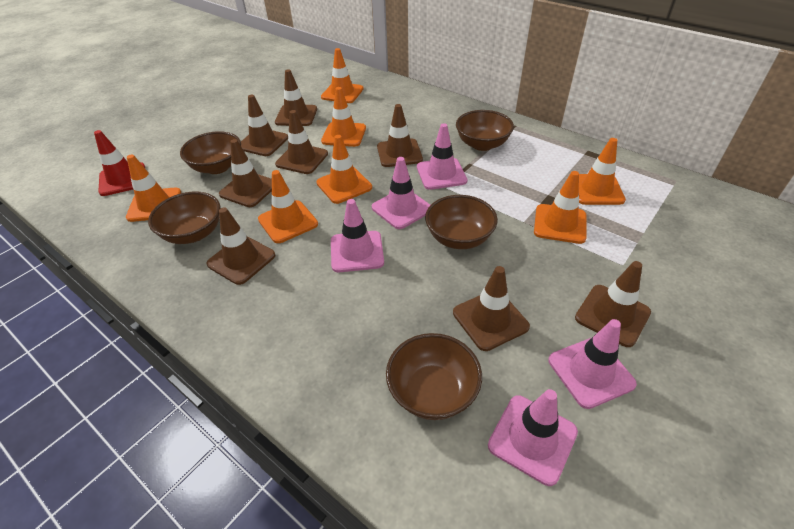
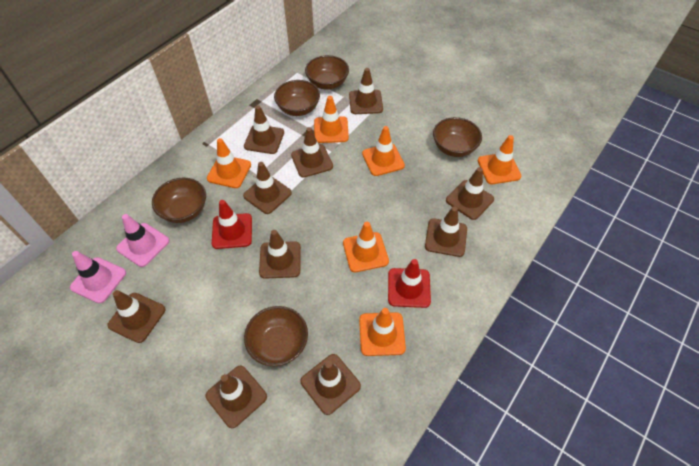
brown traffic cone: 8 -> 10
orange traffic cone: 7 -> 6
pink traffic cone: 5 -> 2
red traffic cone: 1 -> 2

